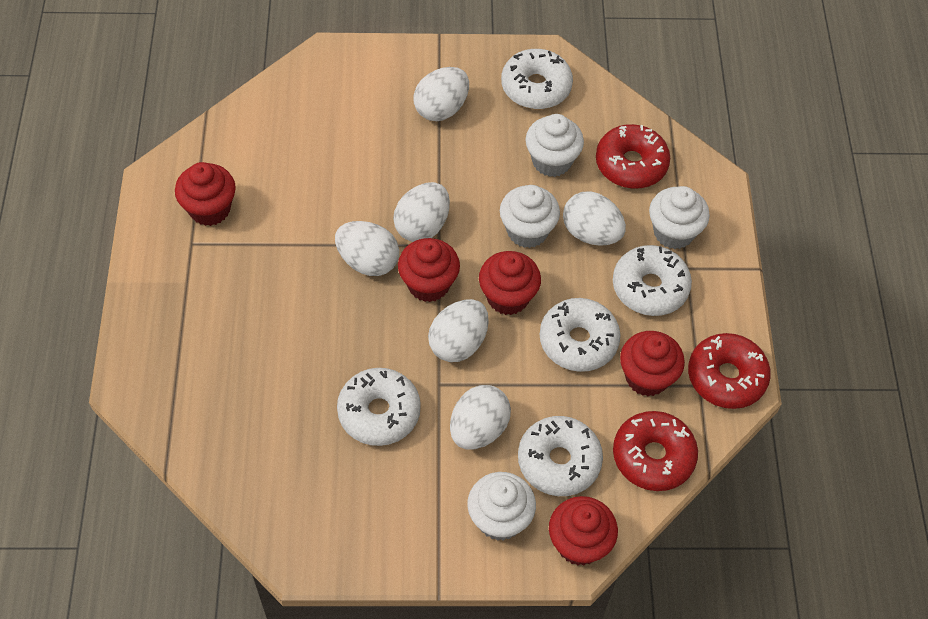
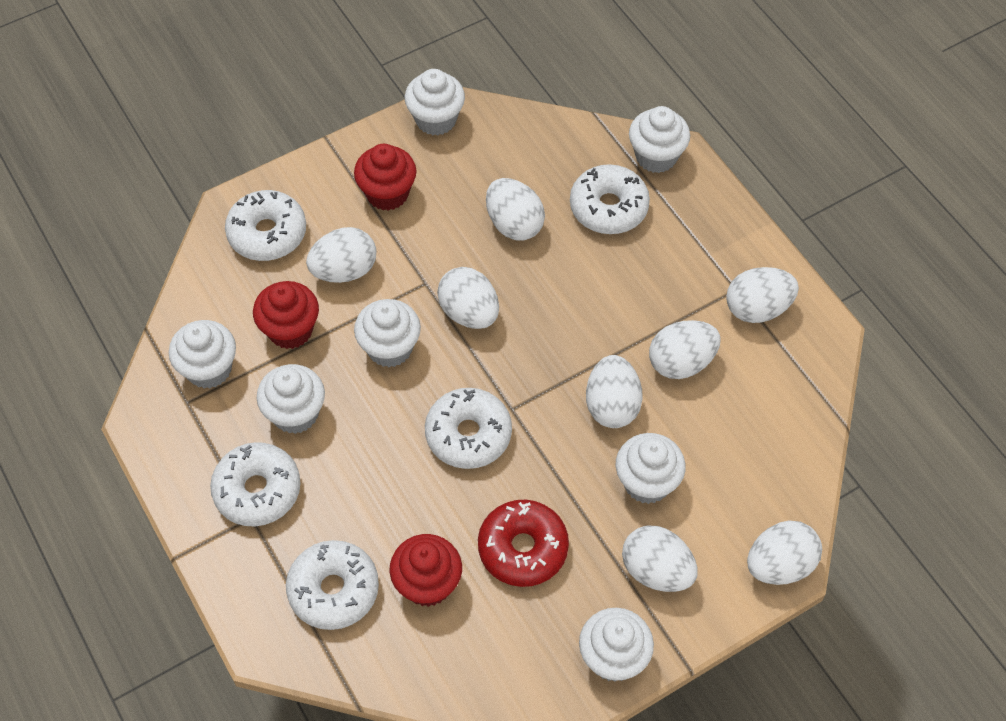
red cupcake: 5 -> 3
red donut: 3 -> 1
white cupcake: 4 -> 7
white egg: 6 -> 8

